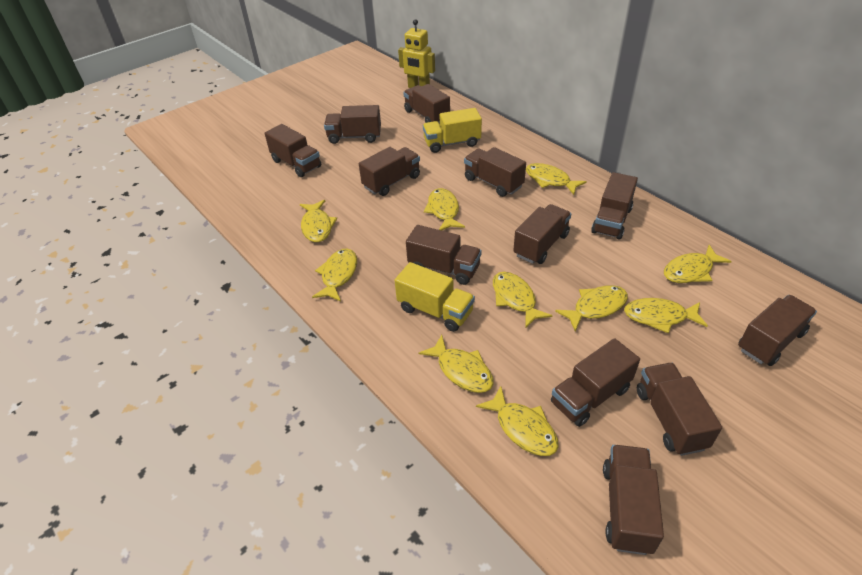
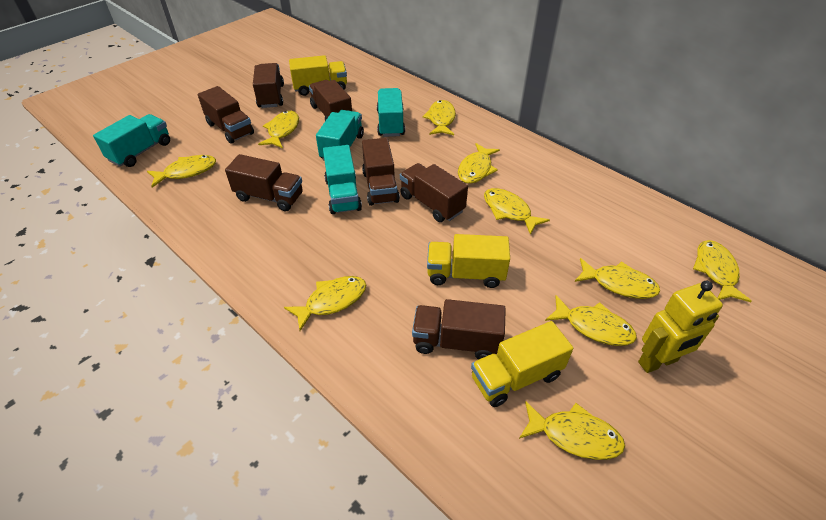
brown truck: 12 -> 7
turquoise truck: 0 -> 4
yellow truck: 2 -> 3

